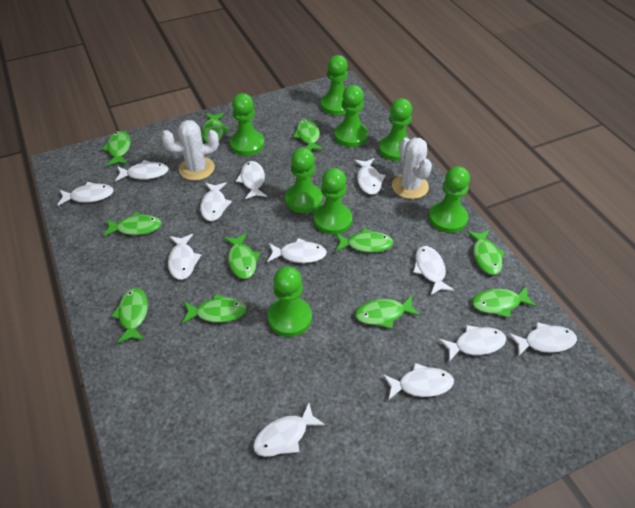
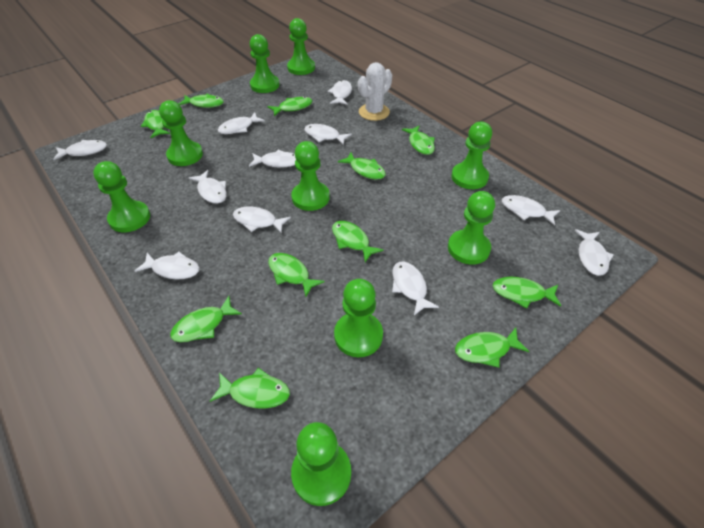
green pawn: 8 -> 9
white cactus: 2 -> 1
white fish: 12 -> 11

